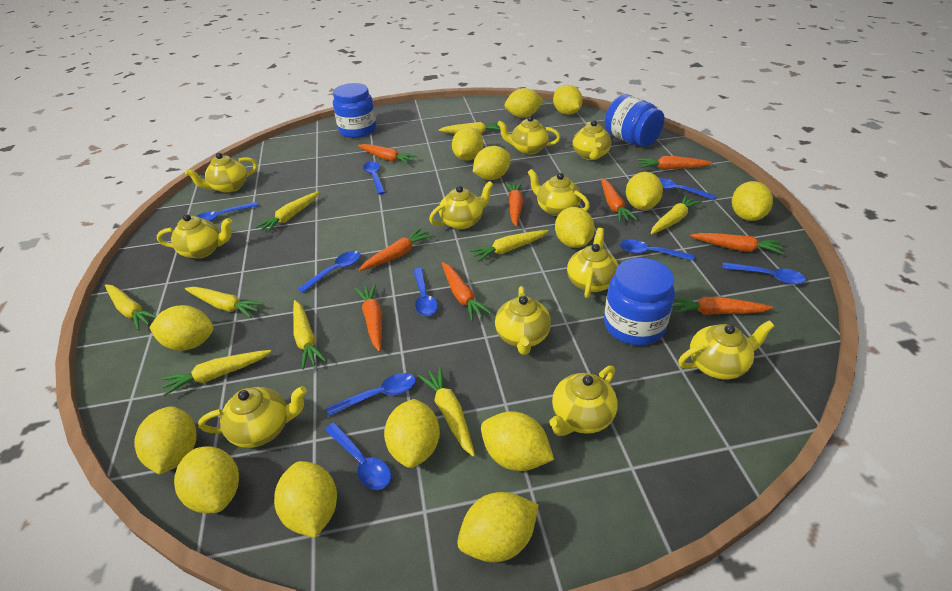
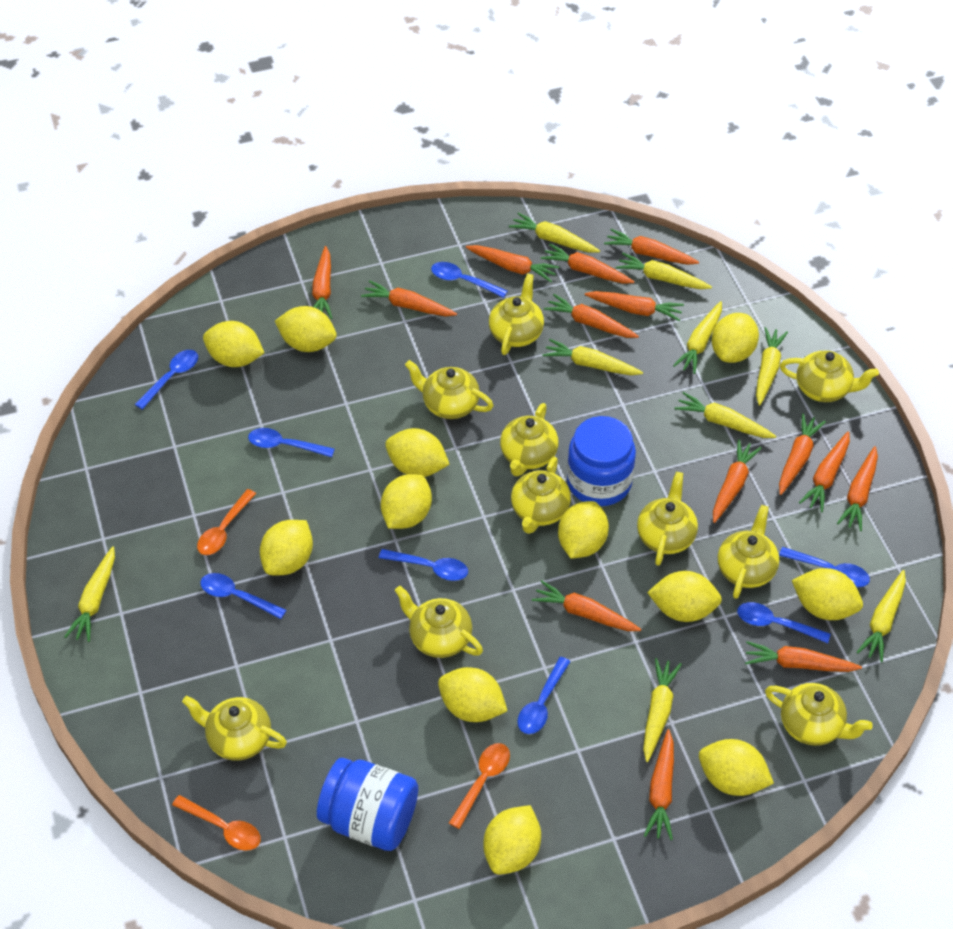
blue jar: 3 -> 2
blue spoon: 9 -> 8
orange carrot: 9 -> 14
orange spoon: 0 -> 3
yellow lemon: 14 -> 12
yellow teapot: 11 -> 10

